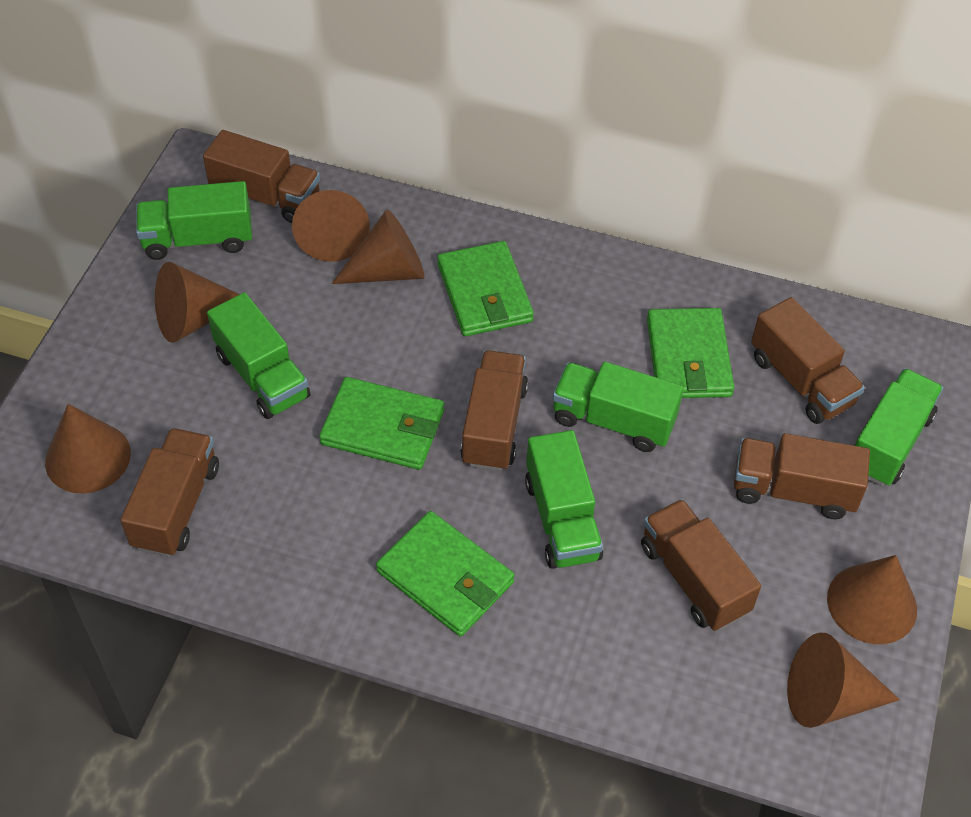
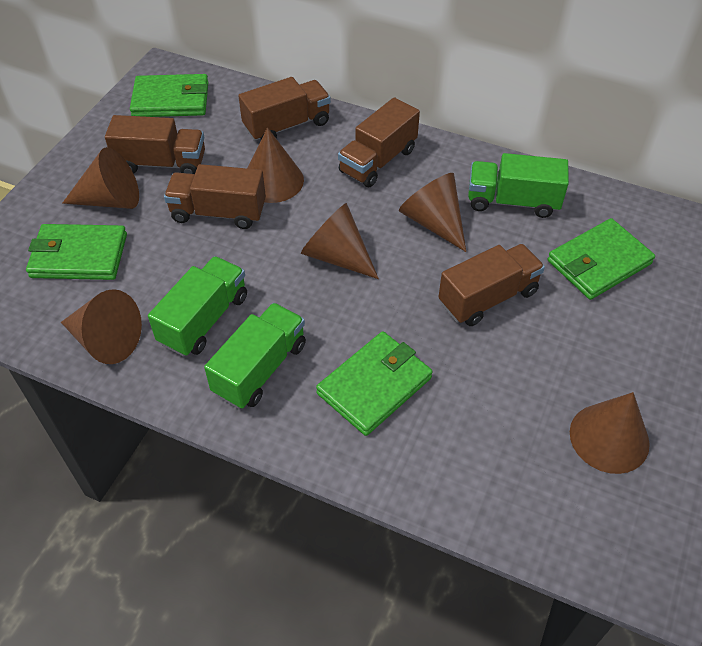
brown truck: 6 -> 5
green truck: 5 -> 3

